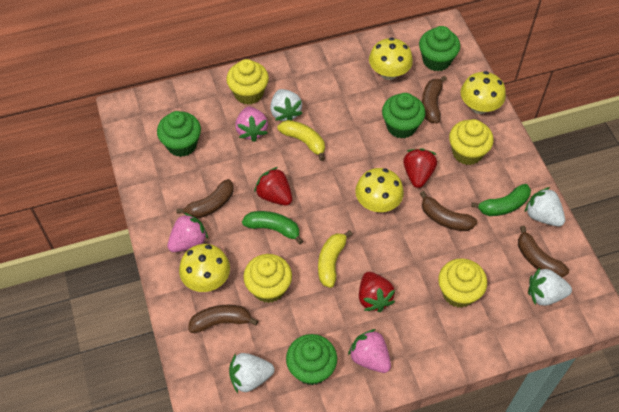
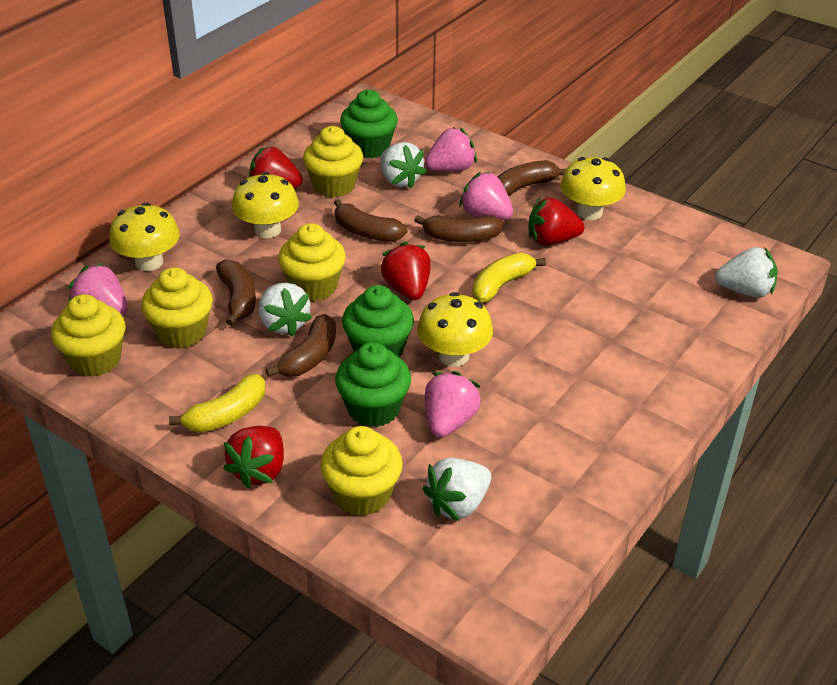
green banana: 2 -> 0
green cupcake: 4 -> 3
pink strawberry: 3 -> 4
red strawberry: 3 -> 4
yellow cupcake: 4 -> 5

